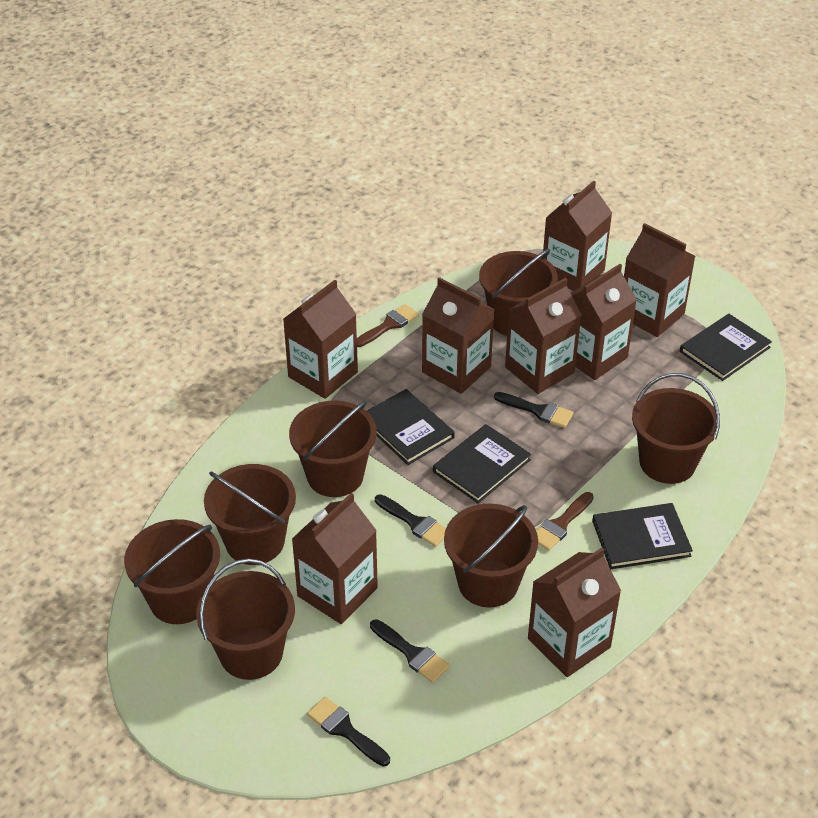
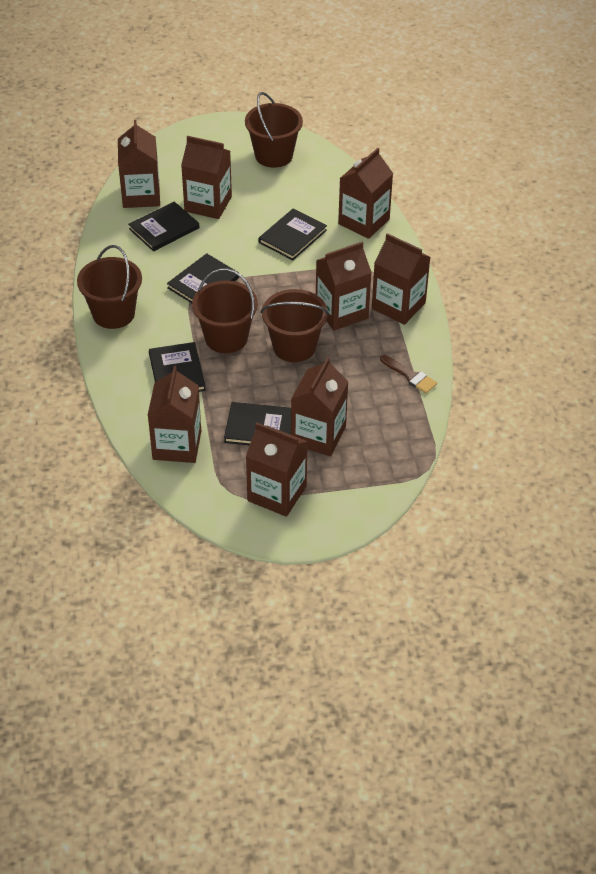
black book: 4 -> 5
black brush: 4 -> 0
brown brush: 2 -> 1
brown bucket: 7 -> 4

